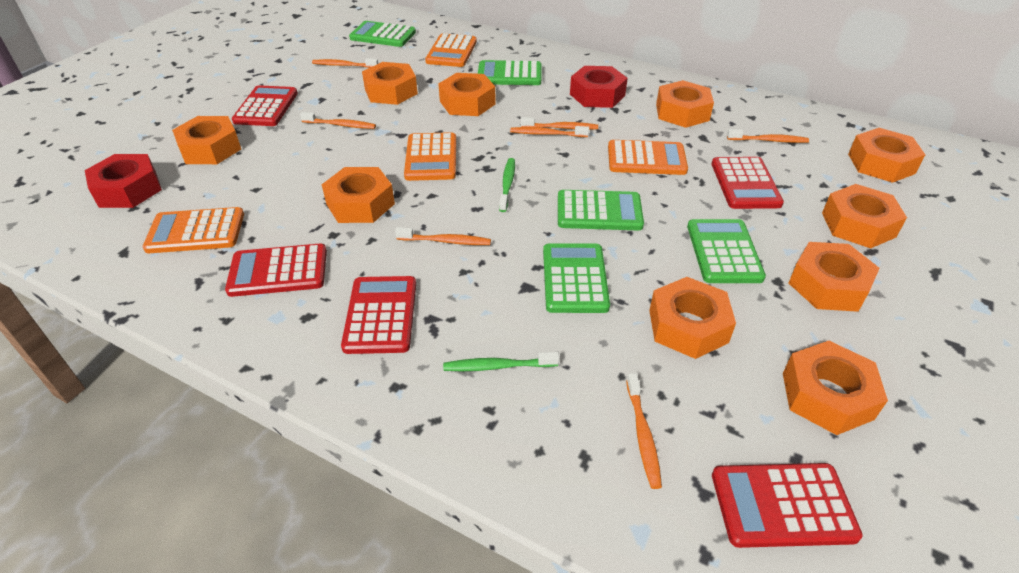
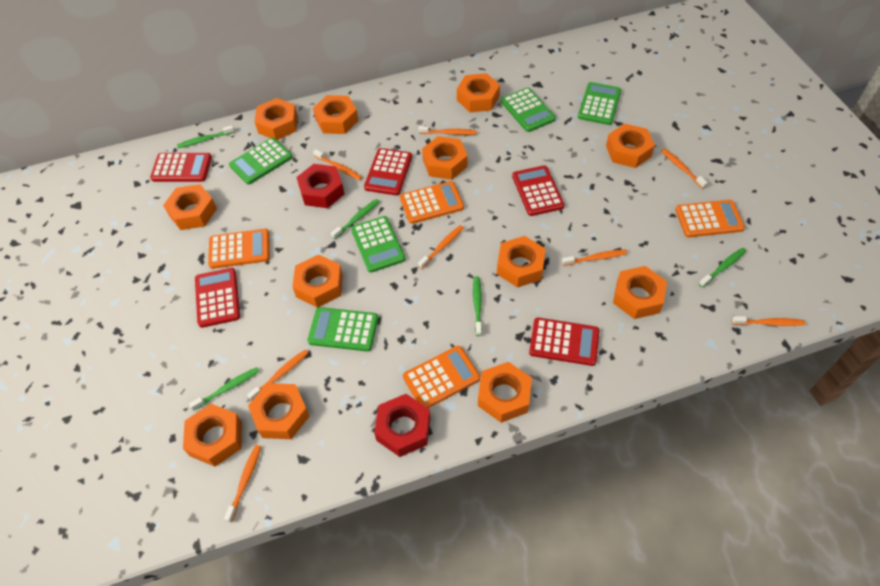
green toothbrush: 2 -> 5
orange nut: 10 -> 12
orange toothbrush: 7 -> 8

